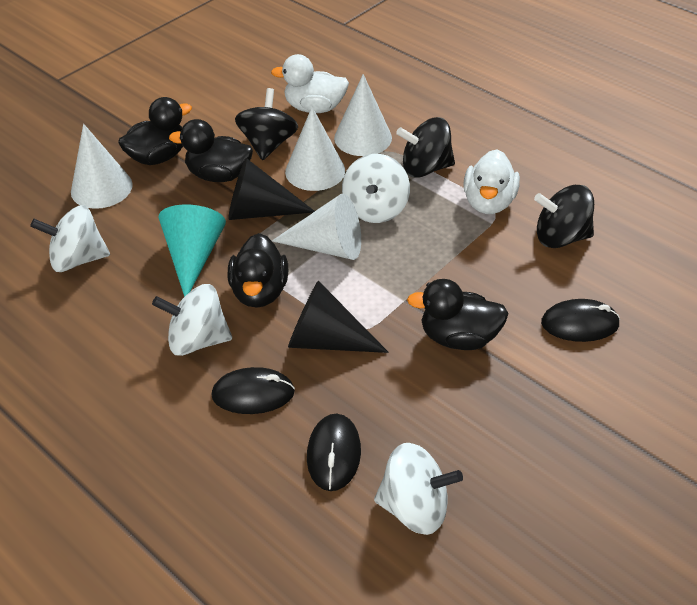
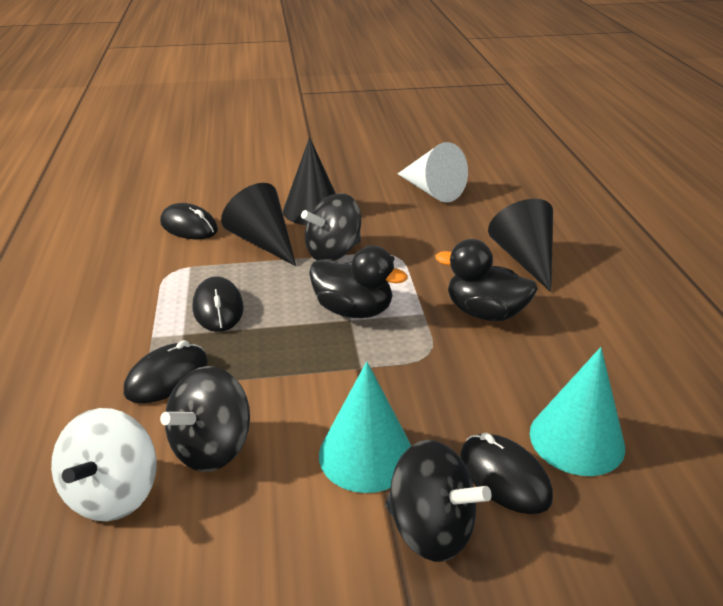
black cone: 2 -> 3
black duck: 4 -> 2
black mouse: 3 -> 4
turquoise cone: 1 -> 2
white cone: 4 -> 1
white duck: 2 -> 0
white spinning top: 4 -> 1

